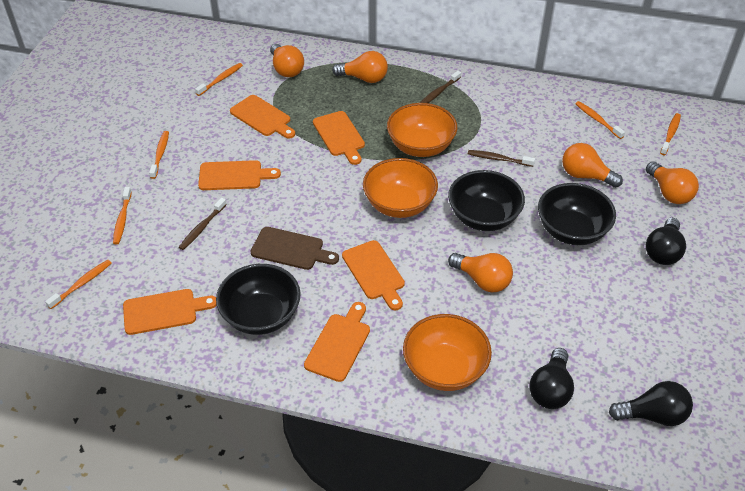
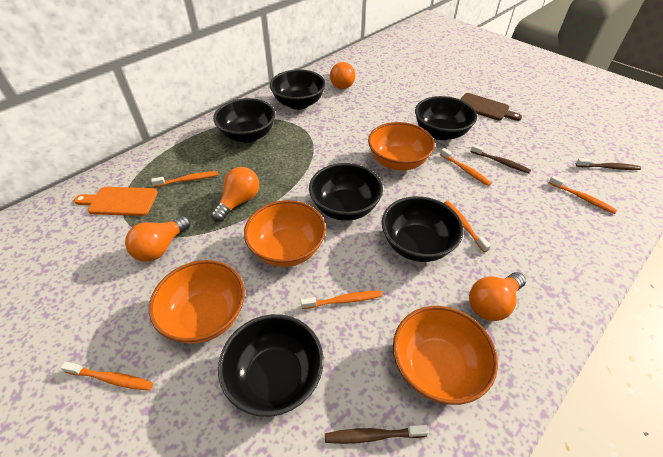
black bowl: 3 -> 6
black light bulb: 3 -> 0
orange bowl: 3 -> 4
orange cutting board: 6 -> 1
orange light bulb: 5 -> 4

